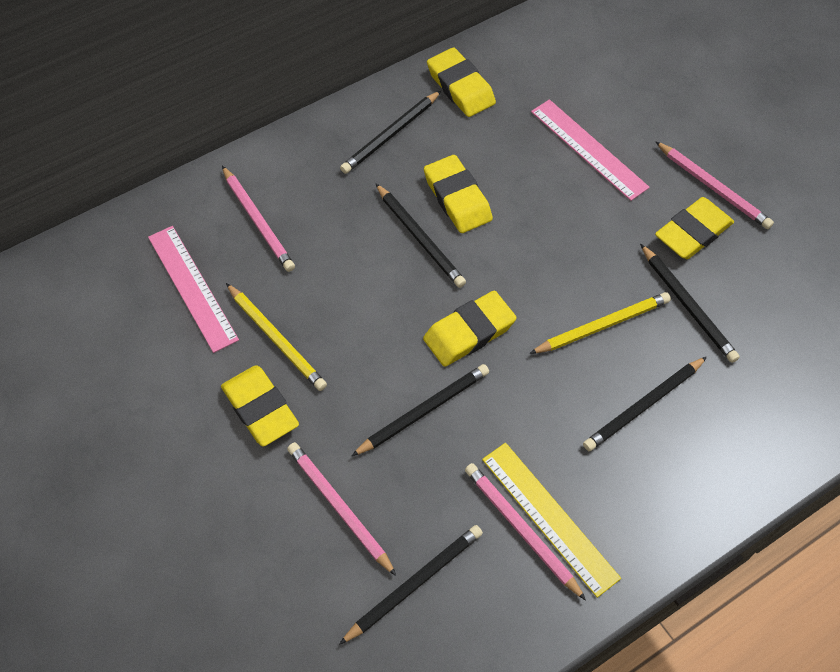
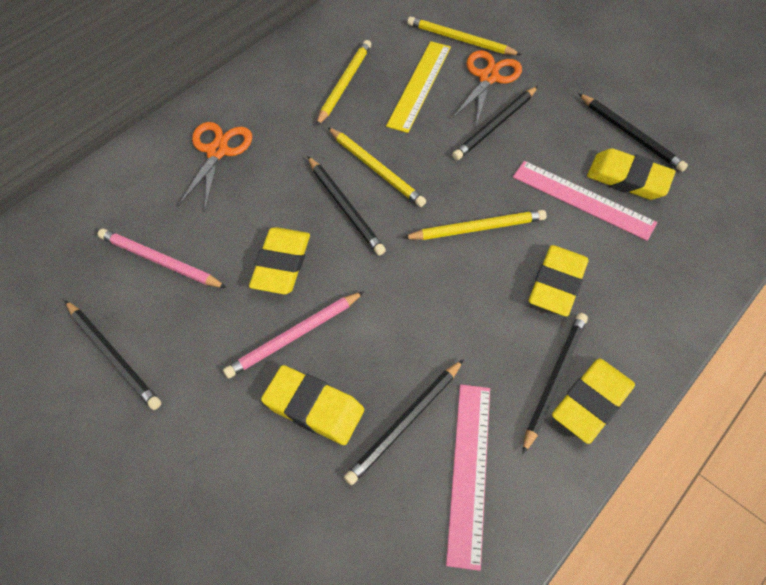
orange scissors: 0 -> 2
pink pencil: 4 -> 2
yellow pencil: 2 -> 4

